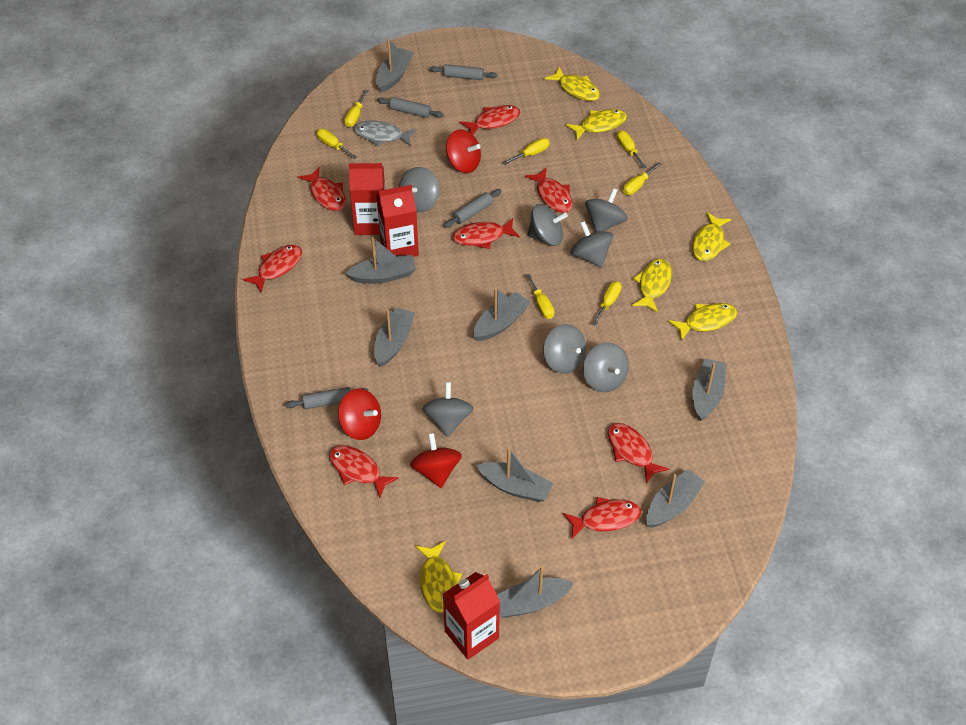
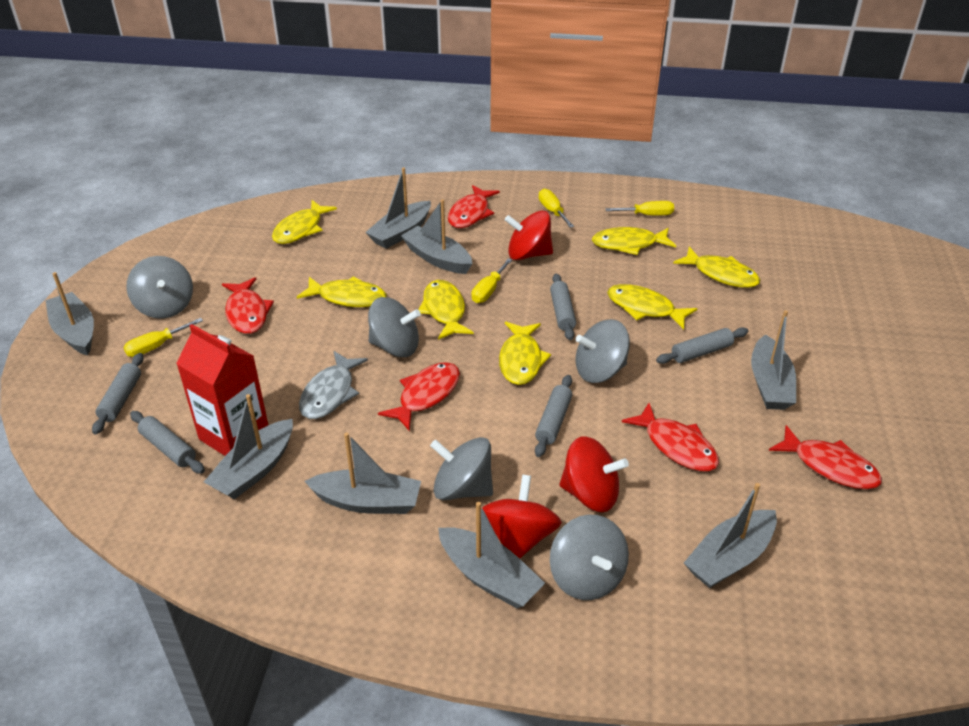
grey rolling pin: 4 -> 5
grey spinning top: 7 -> 5
red carton: 3 -> 1
red fish: 8 -> 5
yellow fish: 6 -> 7
yellow screwdriver: 7 -> 4

